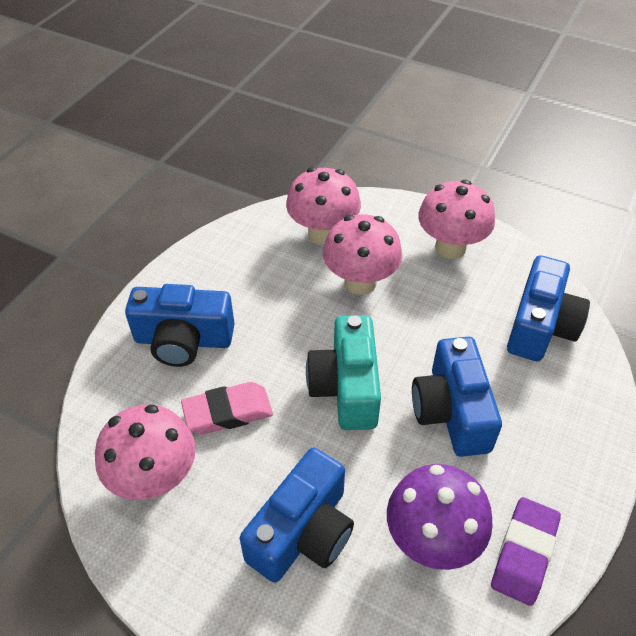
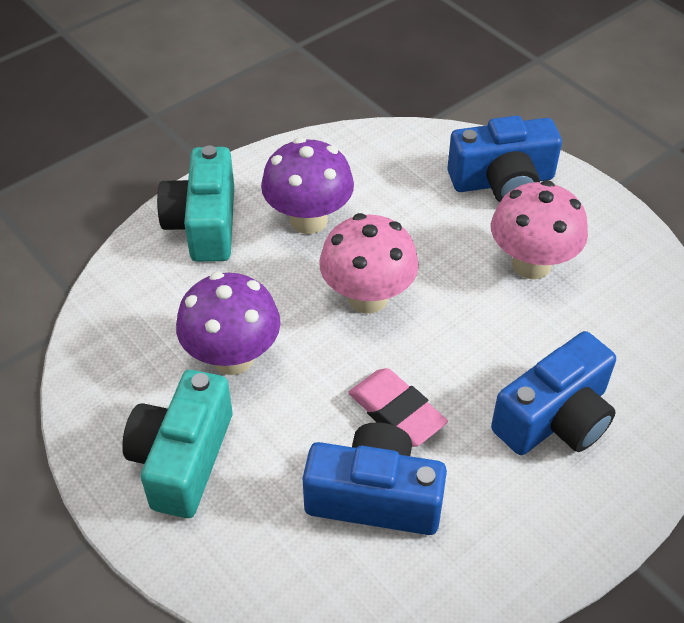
blue camera: 4 -> 3
pink mushroom: 4 -> 2
purple eraser: 1 -> 0
purple mushroom: 1 -> 2
turquoise camera: 1 -> 2

